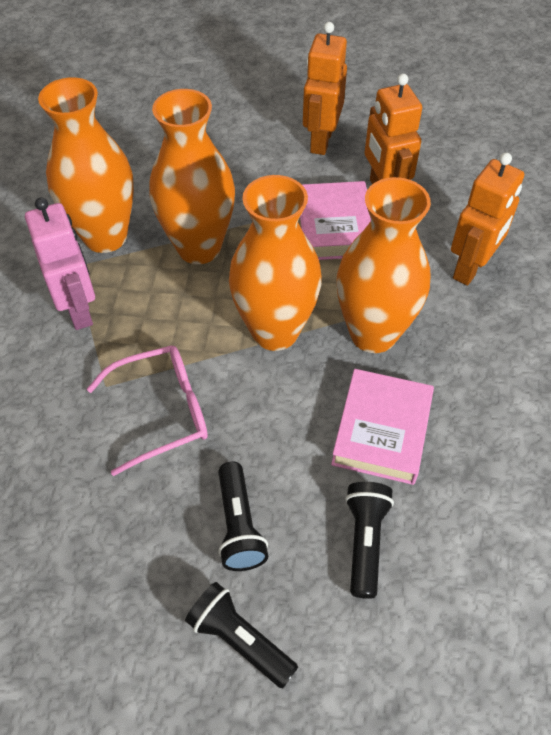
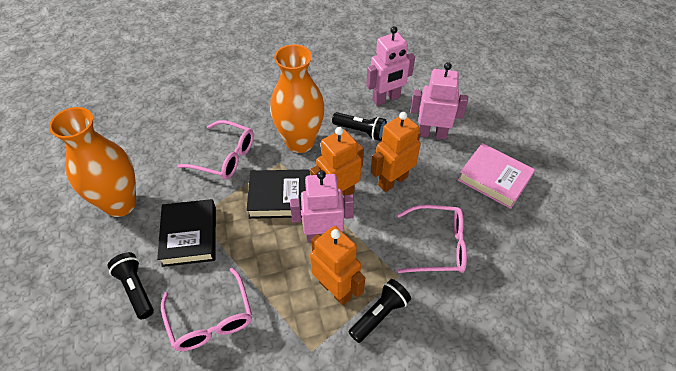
black book: 0 -> 2
orange vase: 4 -> 2
pink book: 2 -> 1
pink glasses: 1 -> 3
pink robot: 1 -> 3

